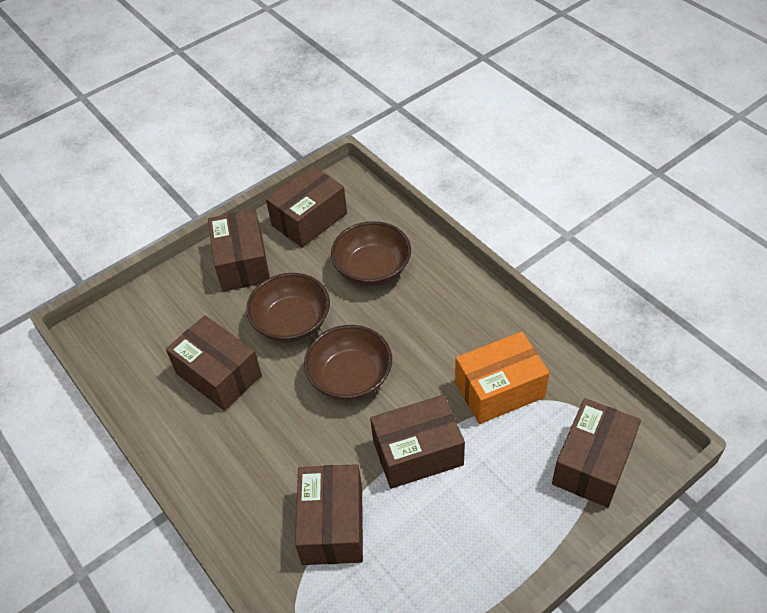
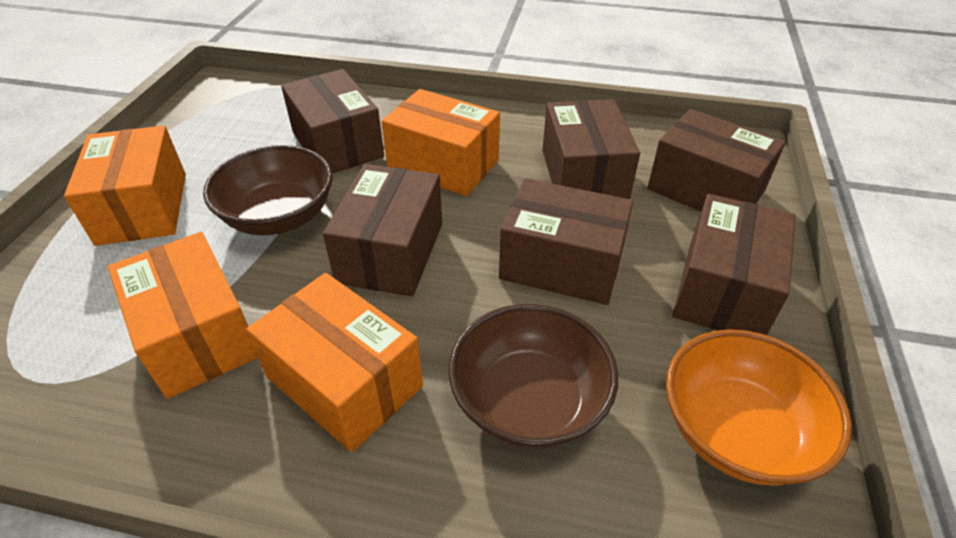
brown bowl: 3 -> 2
orange bowl: 0 -> 1
orange box: 1 -> 4

